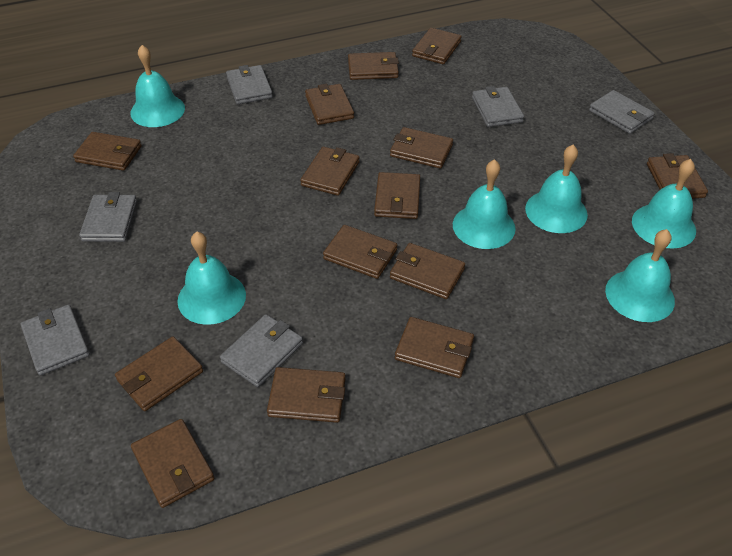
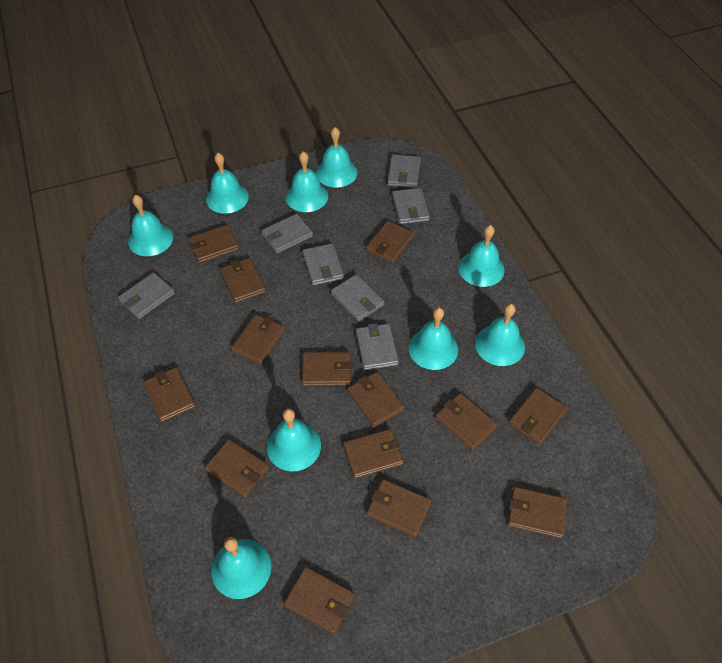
grey wallet: 6 -> 7
turquoise bell: 6 -> 9

